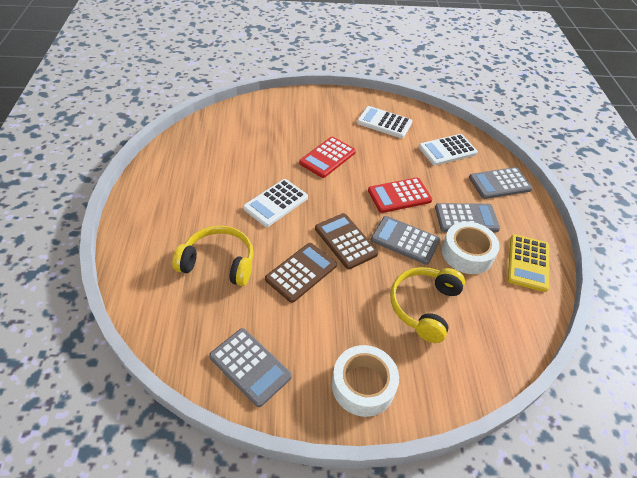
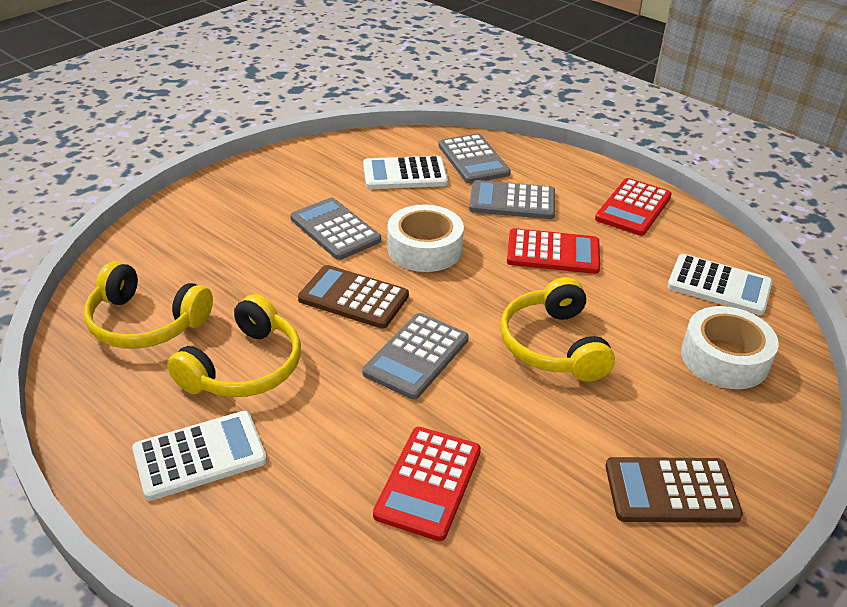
red calculator: 2 -> 3
yellow calculator: 1 -> 0
yellow headphones: 2 -> 3

